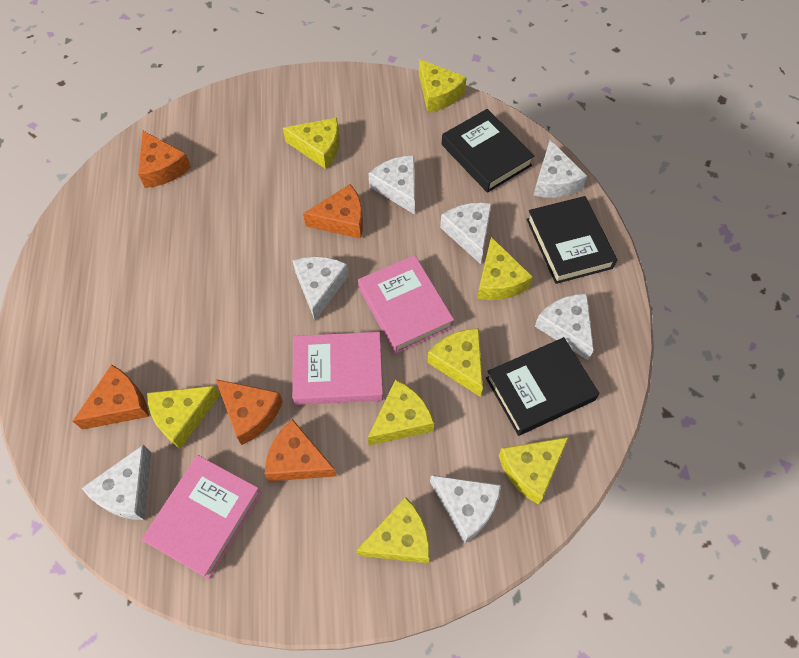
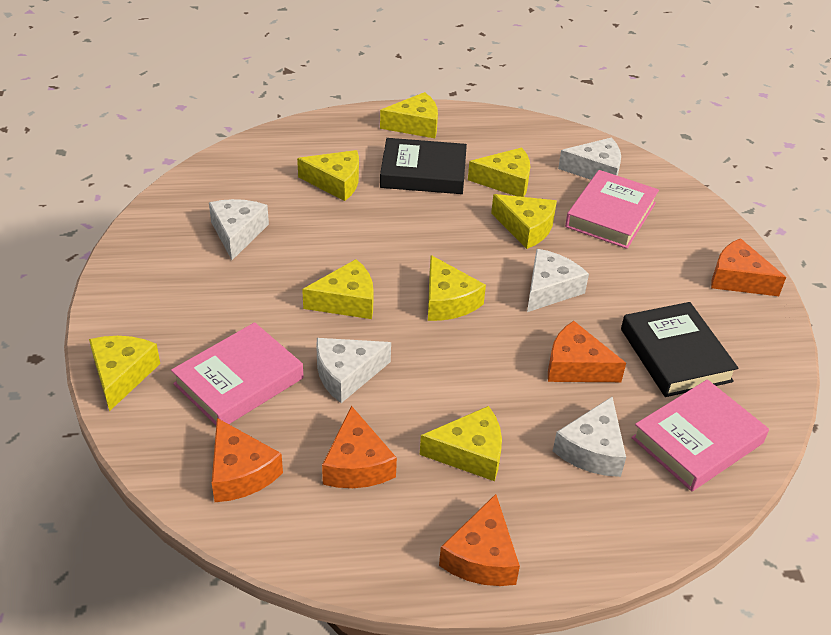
black book: 3 -> 2
white cheese: 7 -> 5

